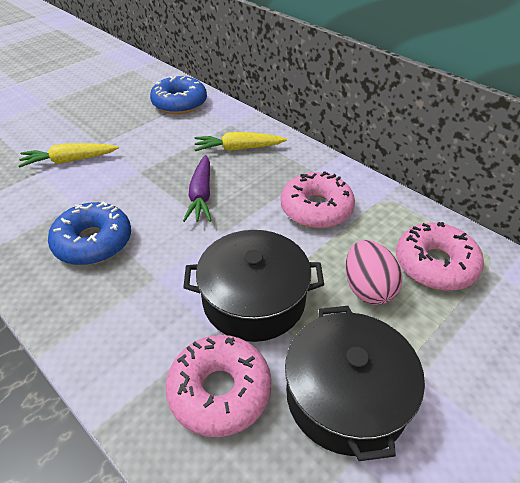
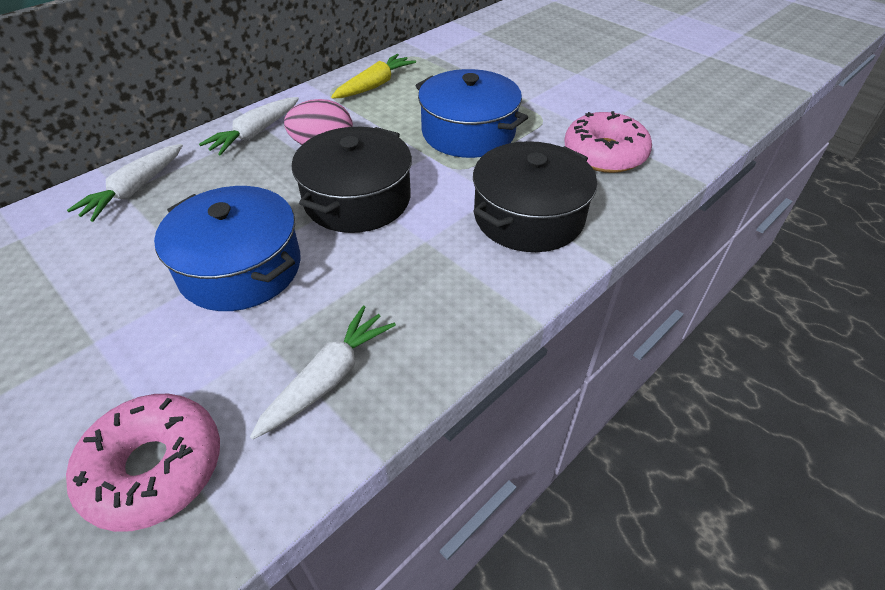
blue donut: 2 -> 0
blue pot: 0 -> 2
pink donut: 3 -> 2
purple carrot: 1 -> 0
white carrot: 0 -> 3
yellow carrot: 2 -> 1

